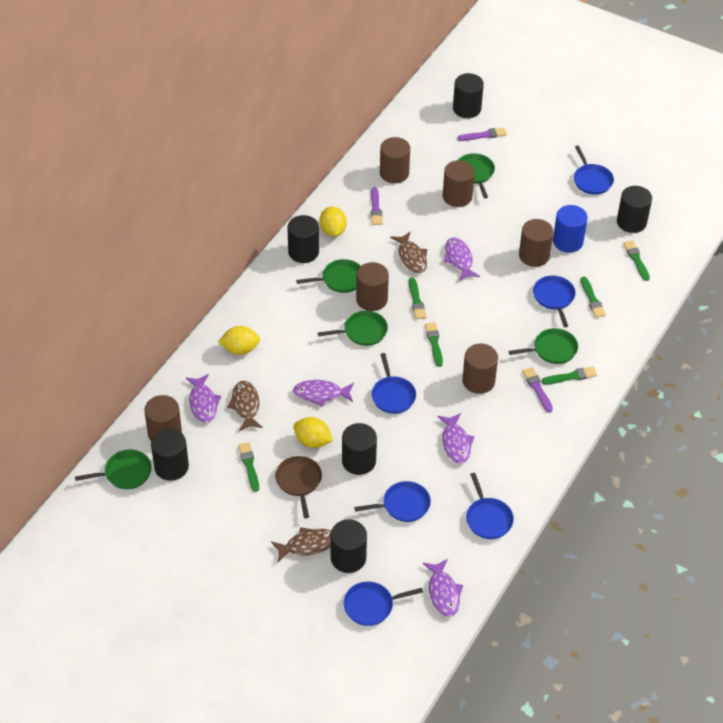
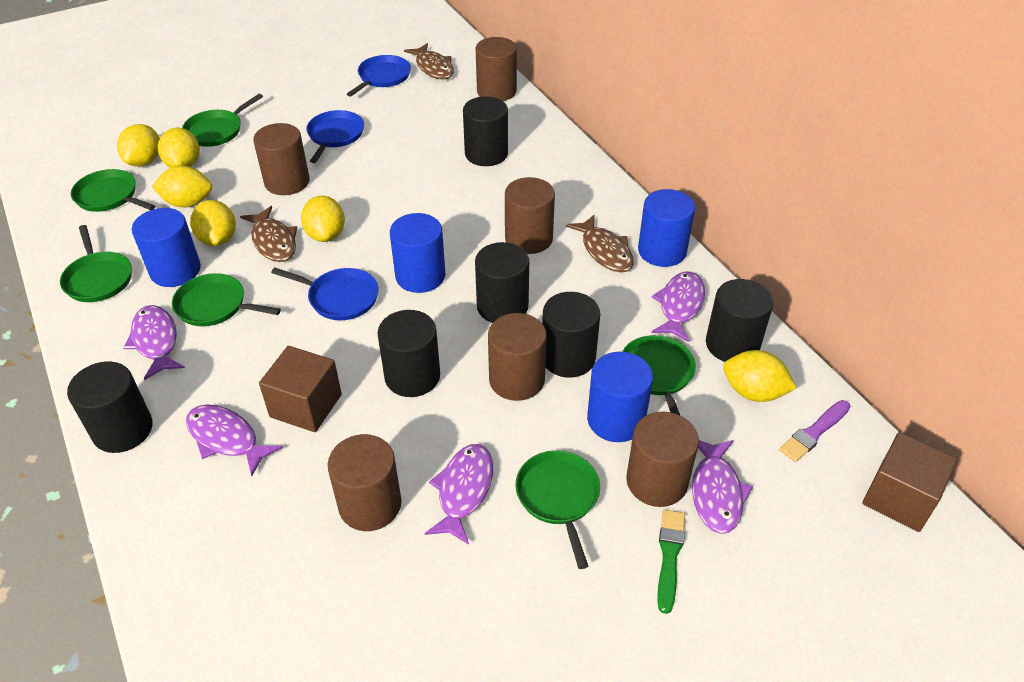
blue cylinder: 1 -> 4
blue pan: 6 -> 3
brown cube: 0 -> 2
brown pan: 1 -> 0
green brush: 6 -> 1
green pan: 5 -> 6
purple brush: 3 -> 1
yellow lemon: 3 -> 6

